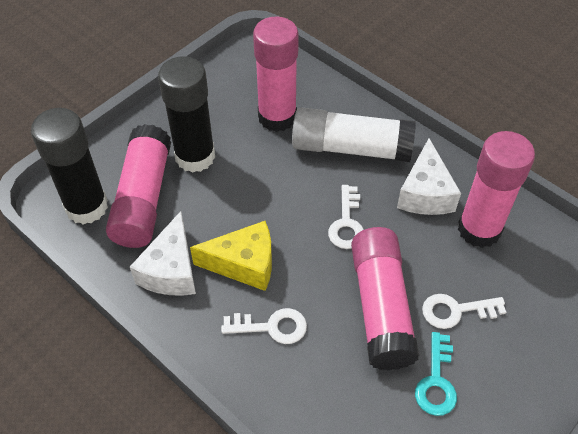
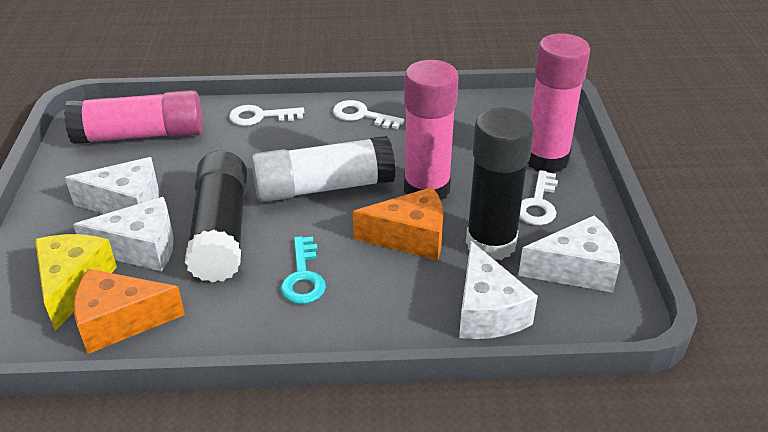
orange cheese: 0 -> 2
pink glue stick: 4 -> 3
white cheese: 2 -> 4

